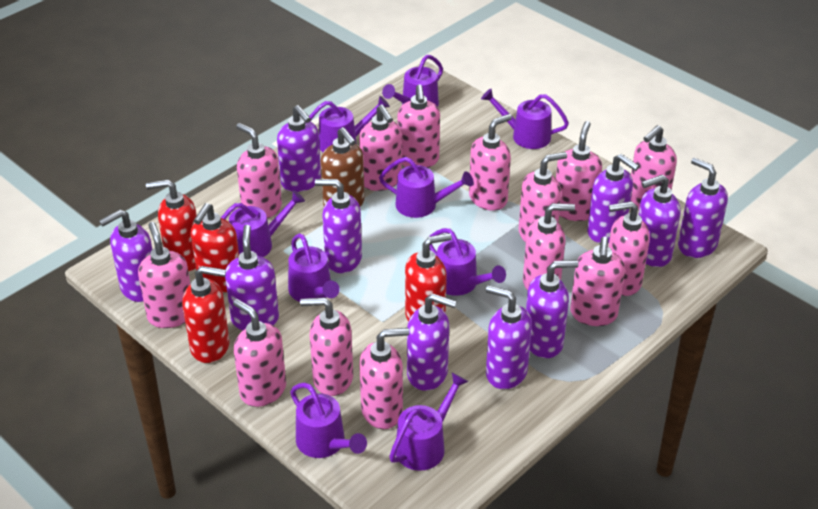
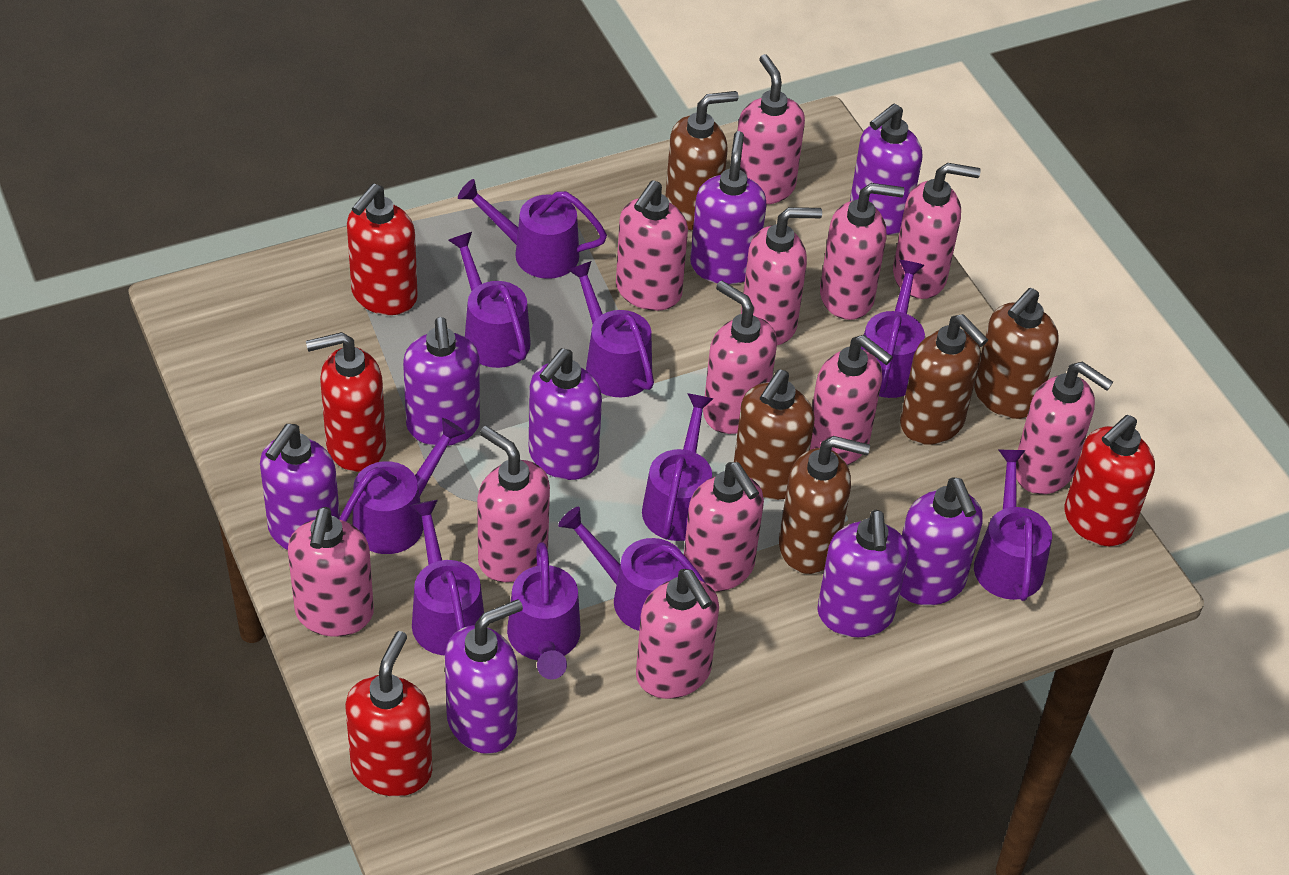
brown soap dispenser: 1 -> 5
pink soap dispenser: 14 -> 12
purple soap dispenser: 10 -> 8
purple watering can: 9 -> 10

